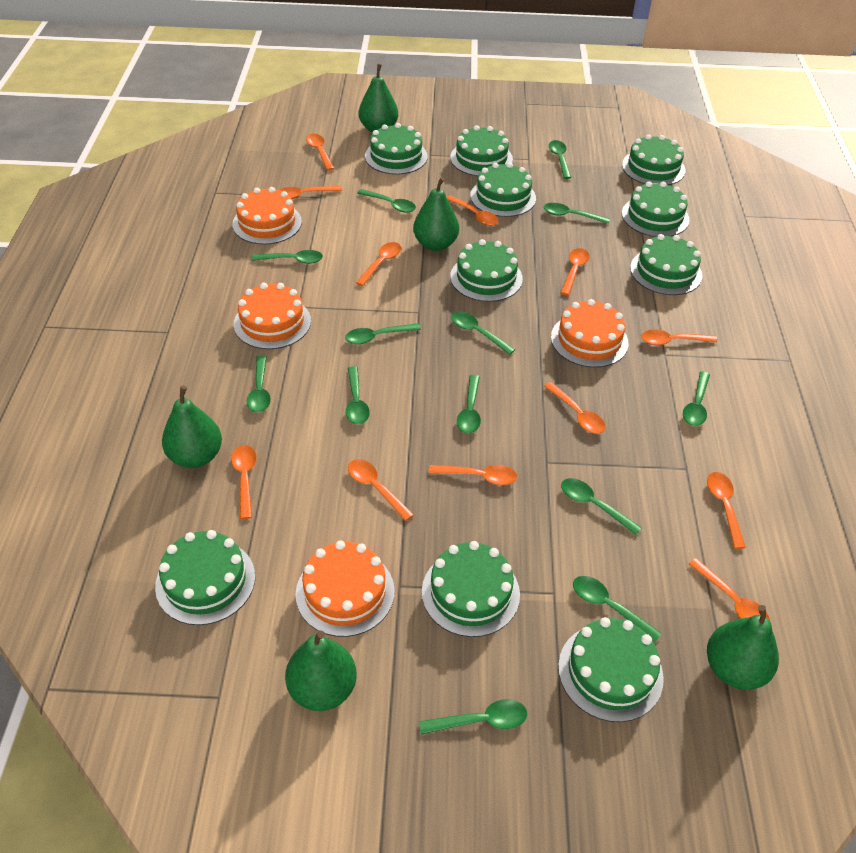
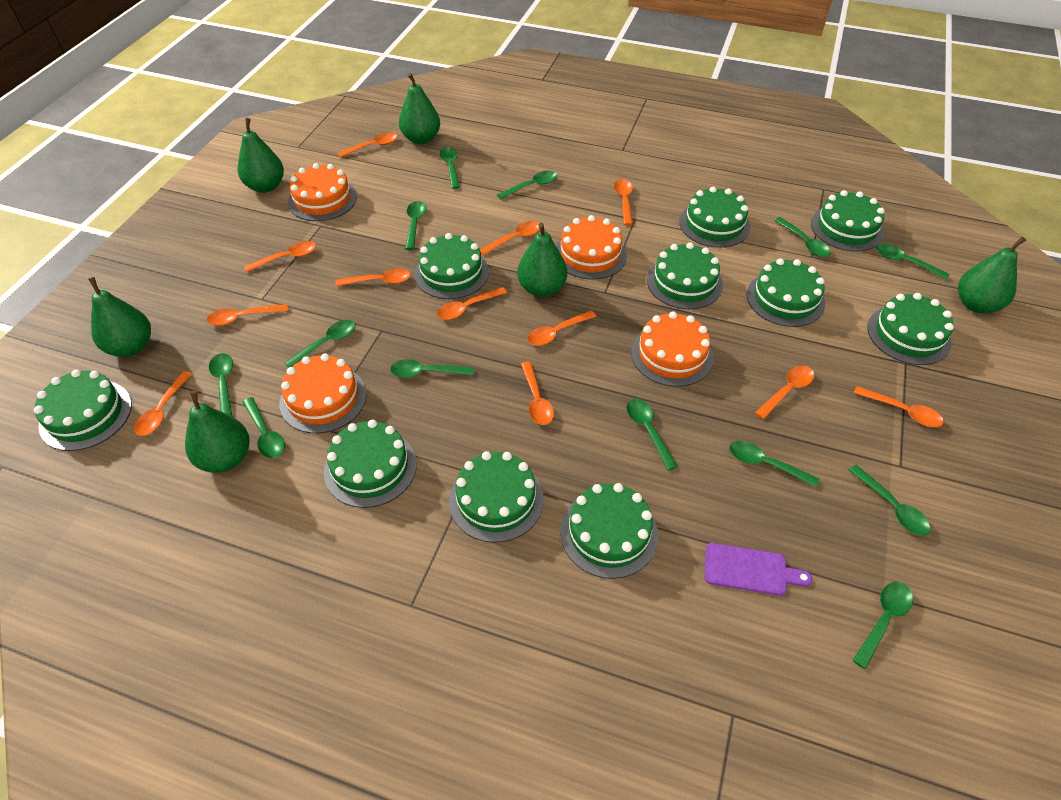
green pear: 5 -> 6
purple cutting board: 0 -> 1

